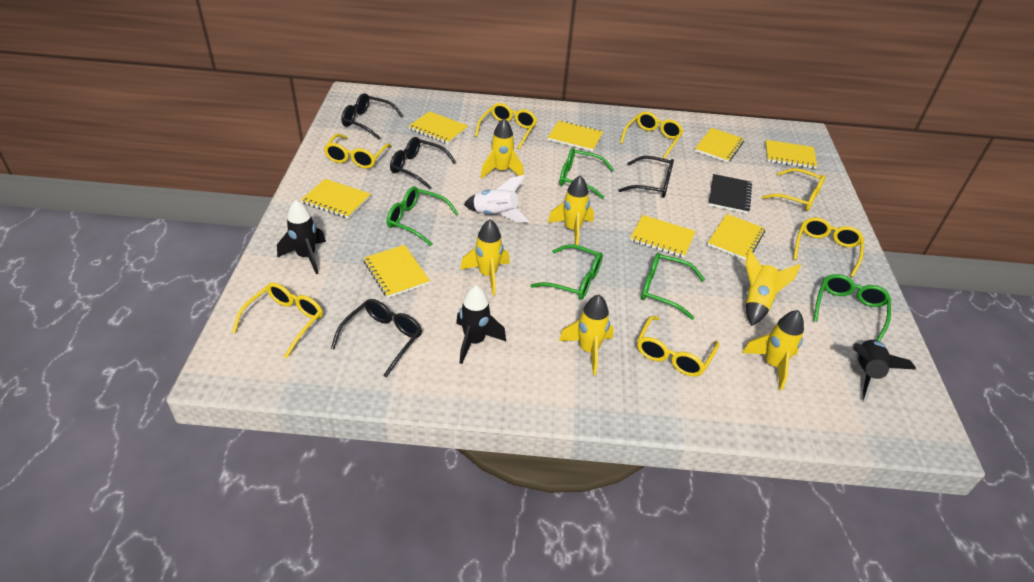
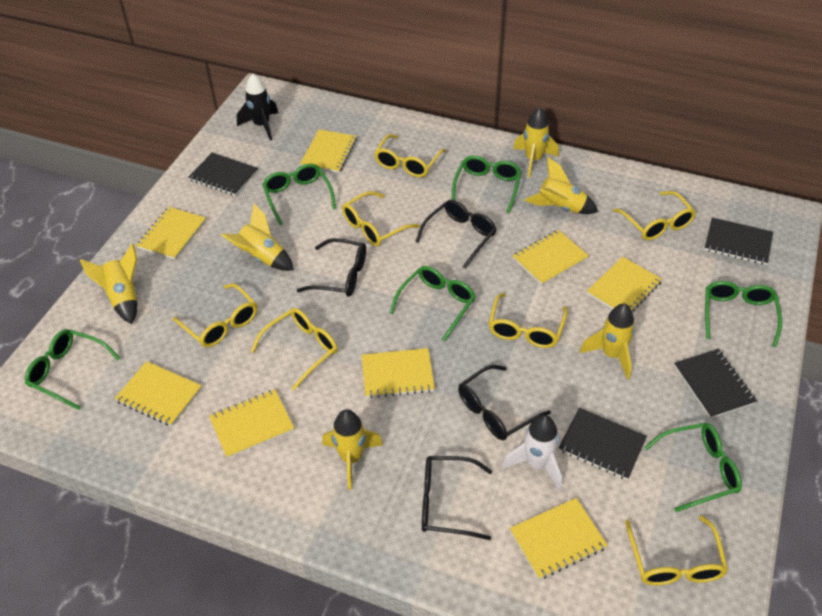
black notebook: 1 -> 4
black rocket: 3 -> 1
green glasses: 5 -> 6

